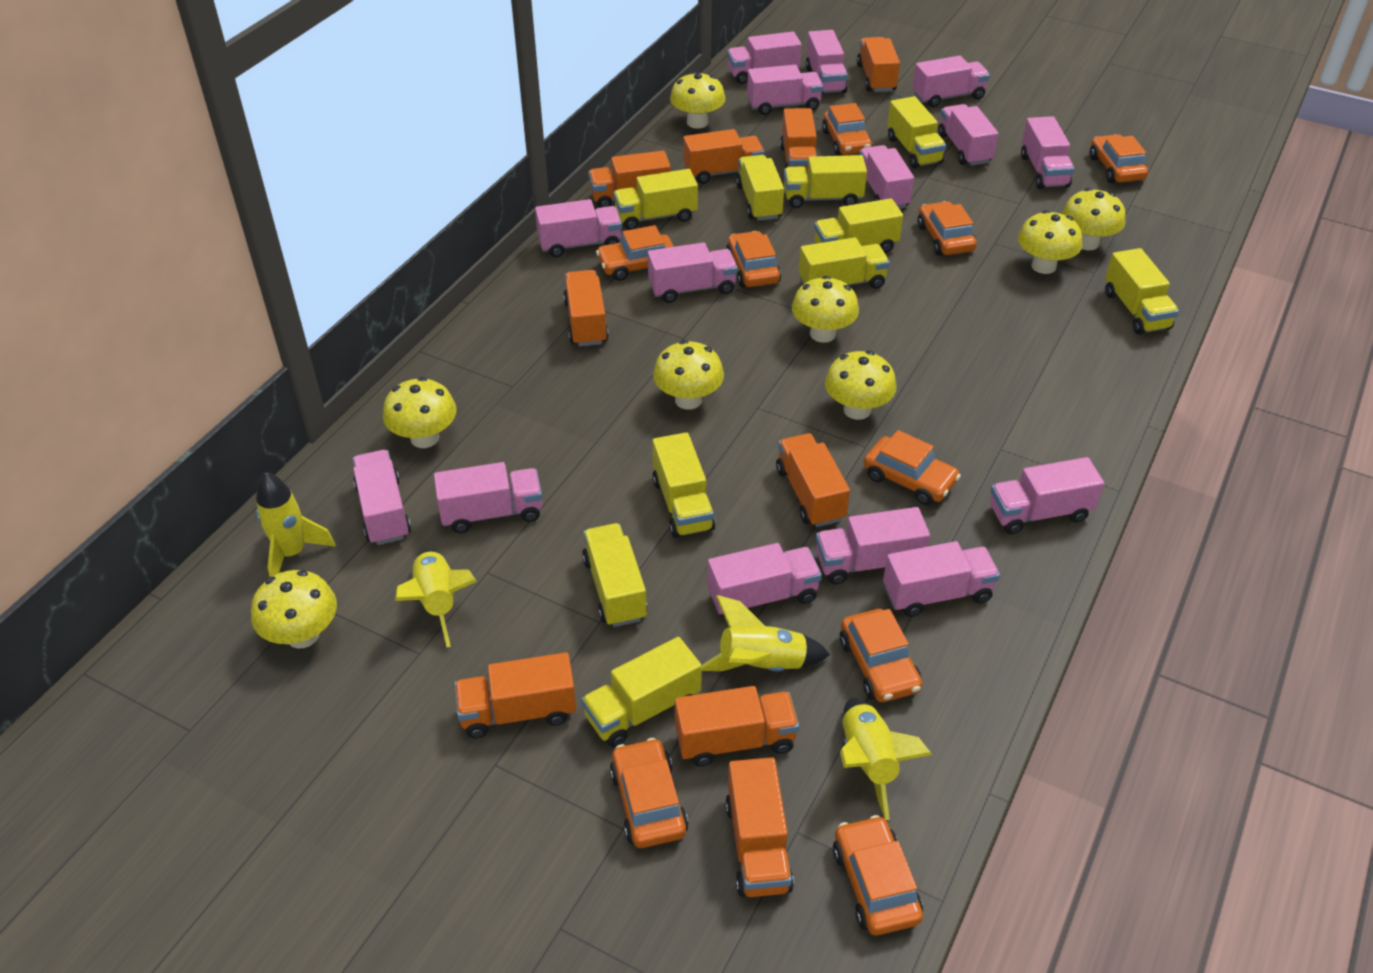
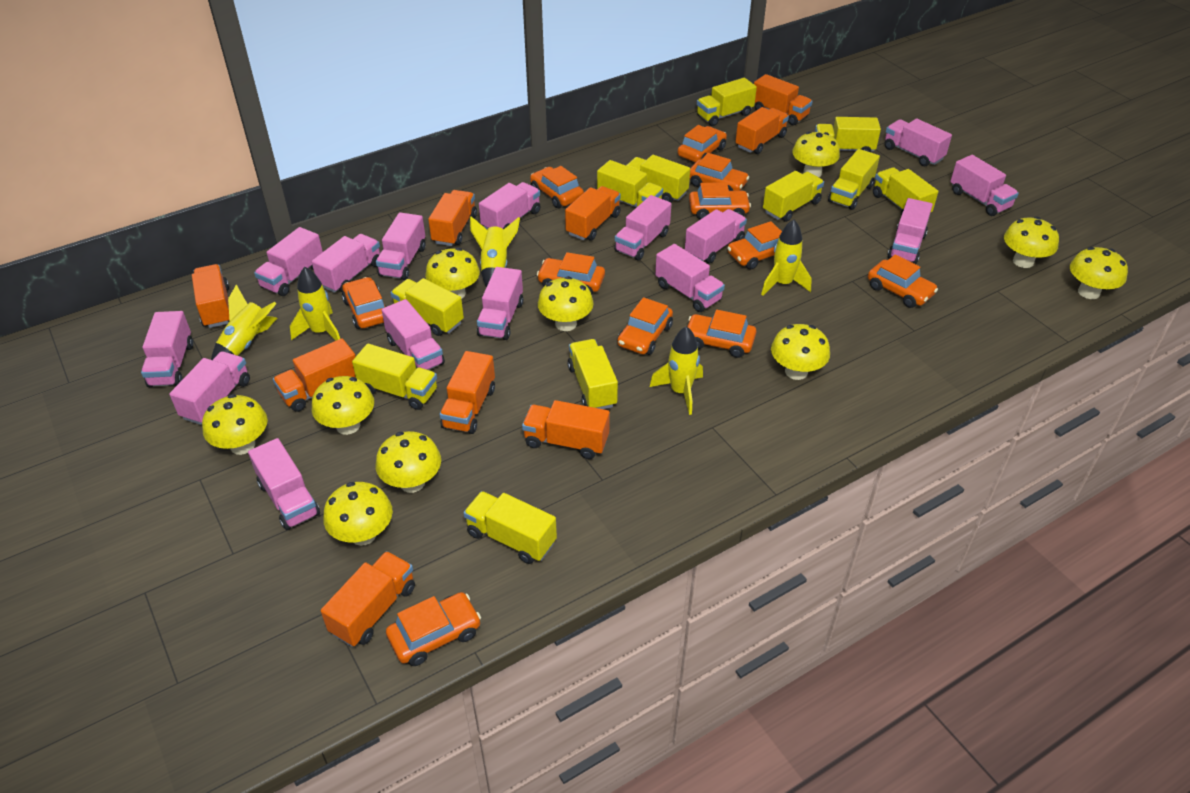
orange car: 9 -> 11
yellow mushroom: 8 -> 10
yellow rocket: 4 -> 5
yellow truck: 10 -> 11

